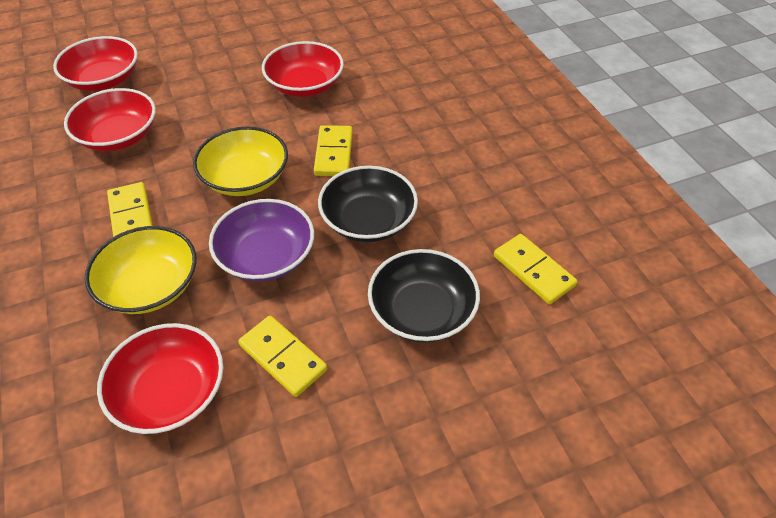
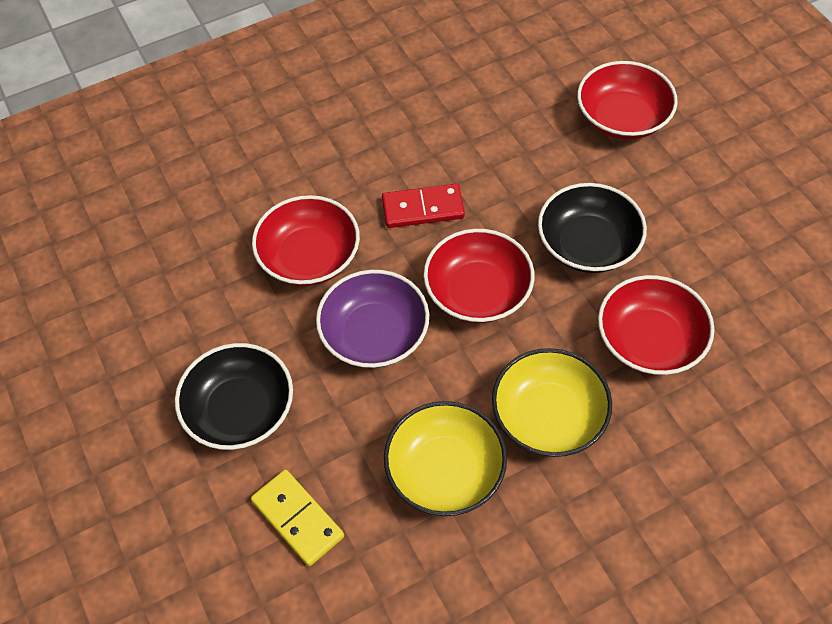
red domino: 0 -> 1
yellow domino: 4 -> 1

